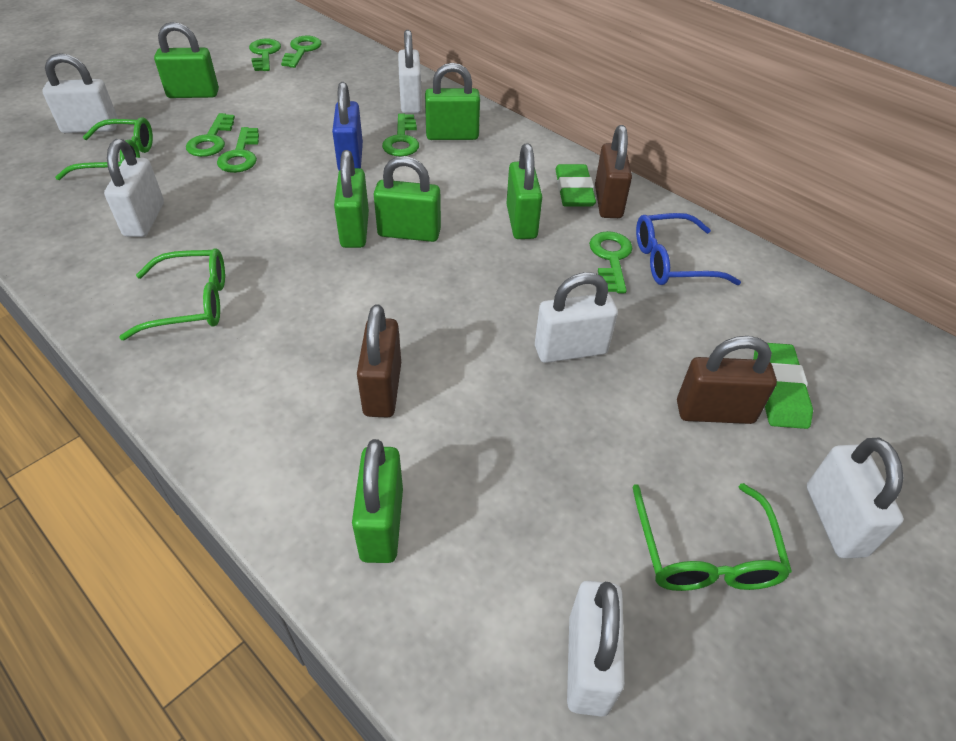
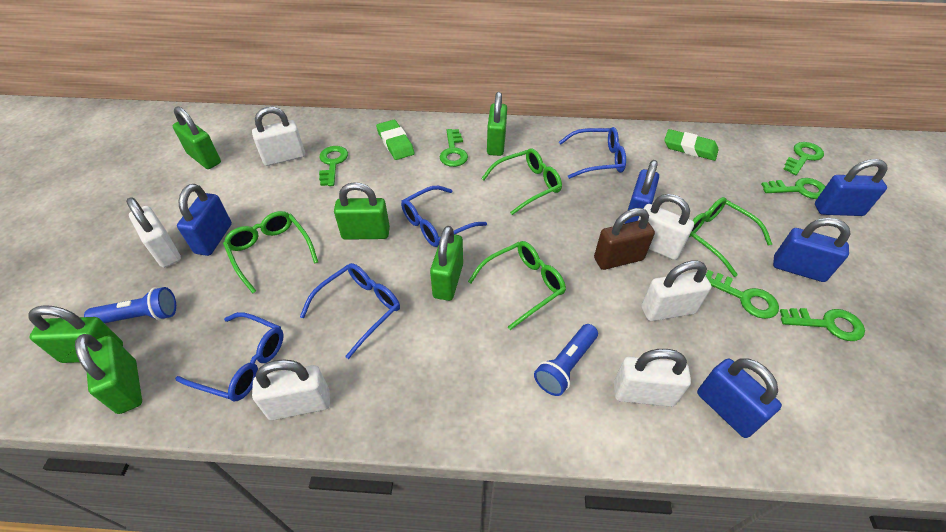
blue flashlight: 0 -> 2
blue glasses: 1 -> 4
blue padlock: 1 -> 5
brown padlock: 3 -> 1
green glasses: 3 -> 4

